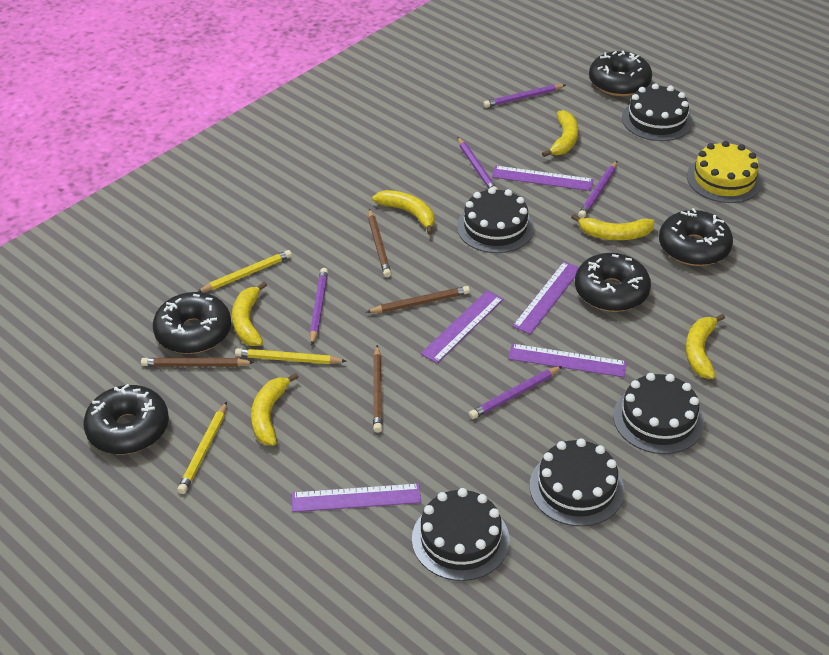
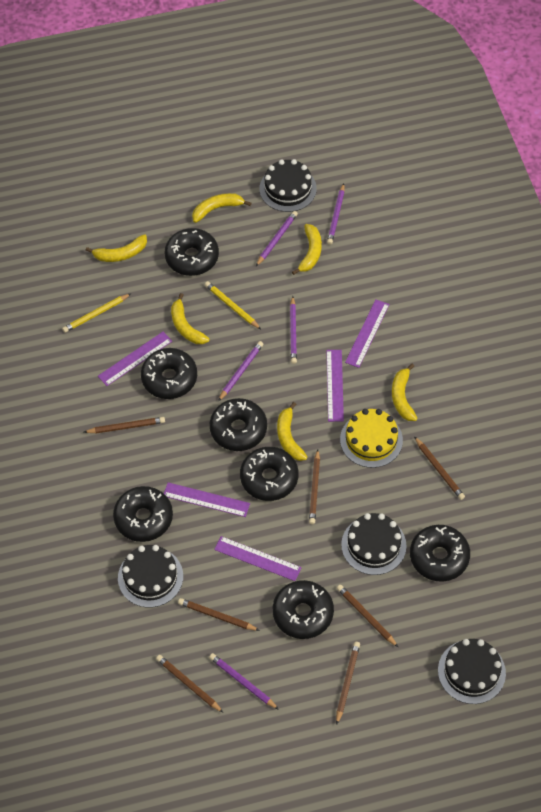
black cake: 5 -> 4
black donut: 5 -> 7
brown pencil: 4 -> 7
yellow pencil: 3 -> 2

